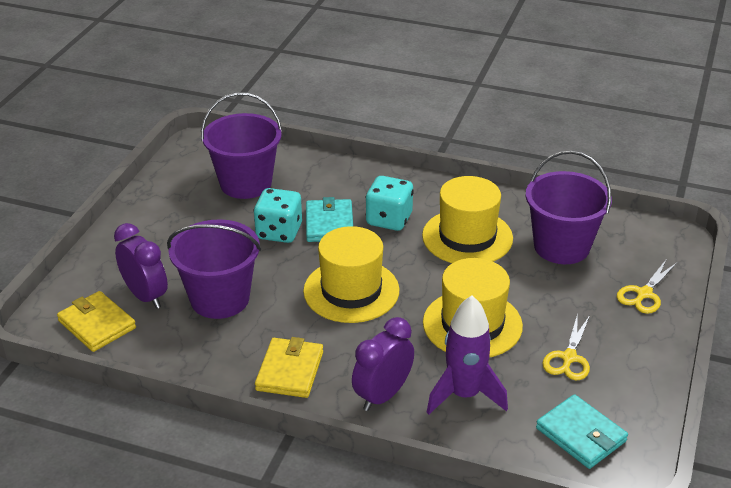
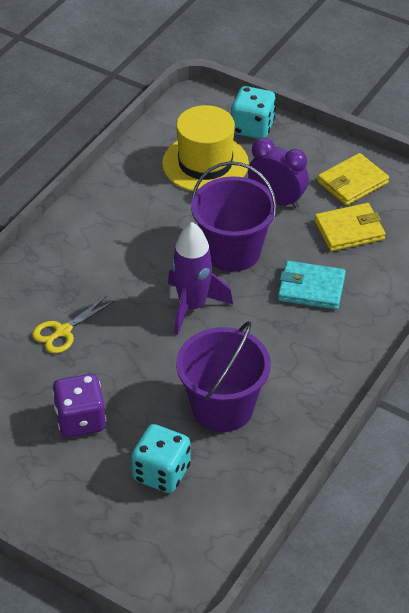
purple bucket: 3 -> 2
purple clock: 2 -> 1
purple dice: 0 -> 1
turquoise wallet: 2 -> 1
yellow hat: 3 -> 1
yellow scissors: 2 -> 1

